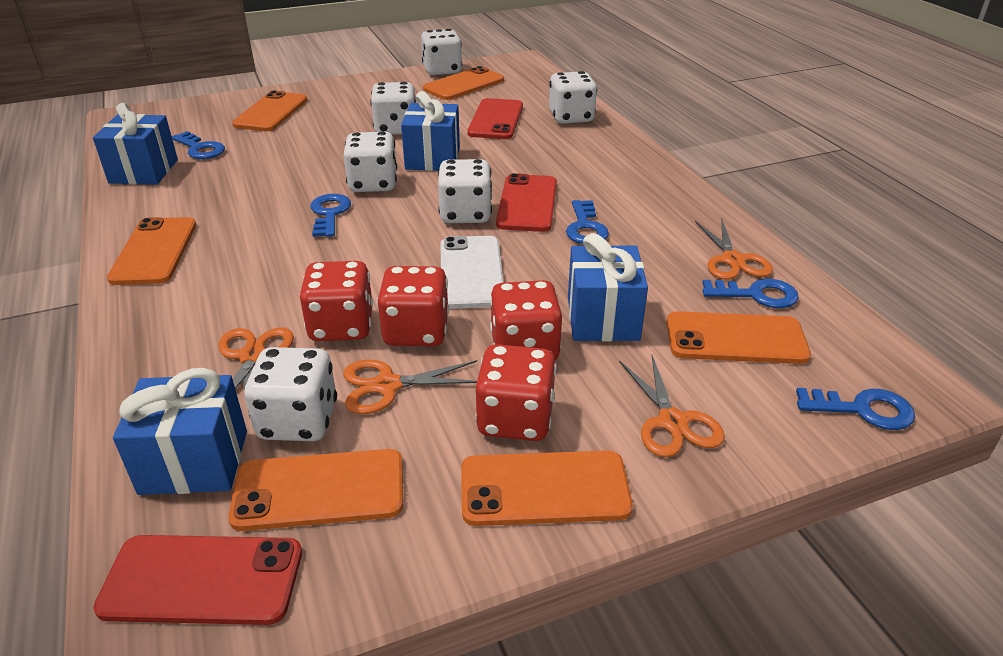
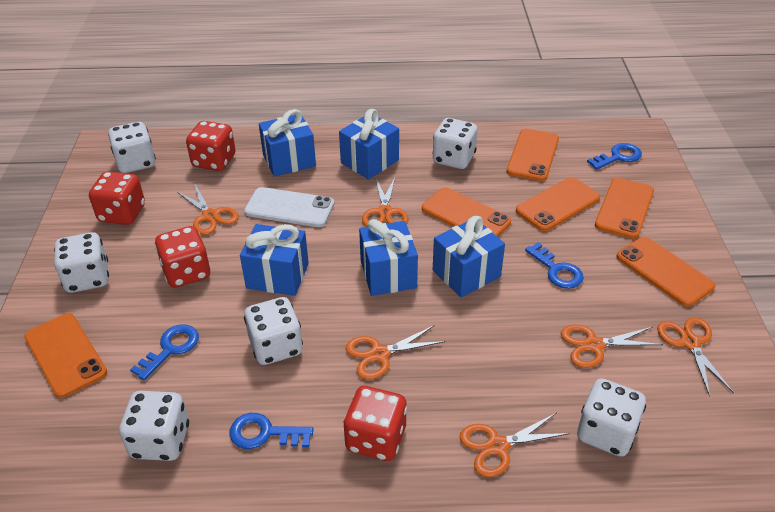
blue gift: 4 -> 5
blue key: 5 -> 4
orange scissors: 4 -> 6
red phone: 3 -> 0

